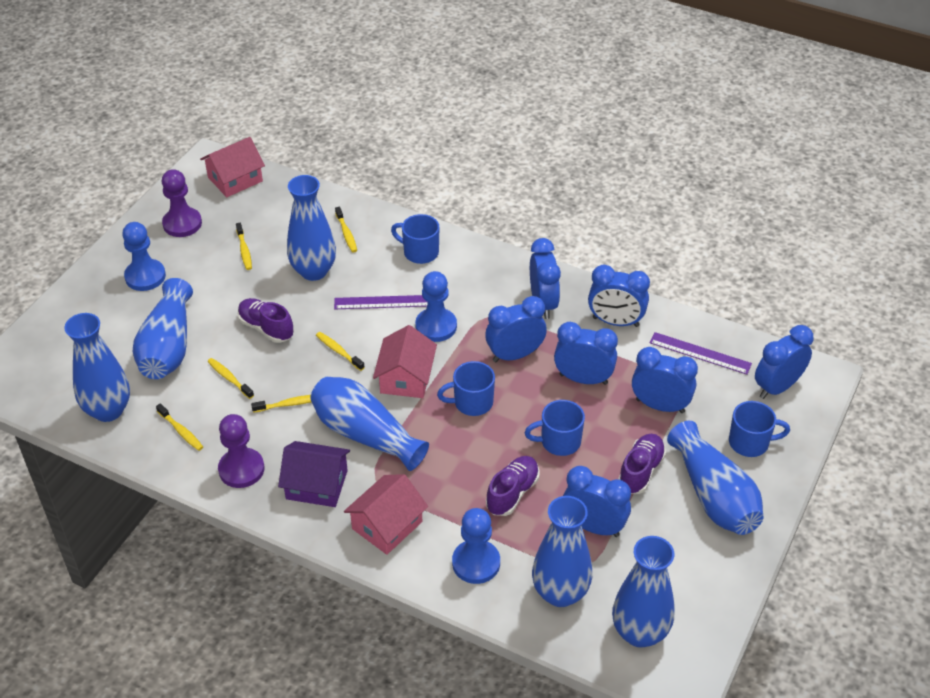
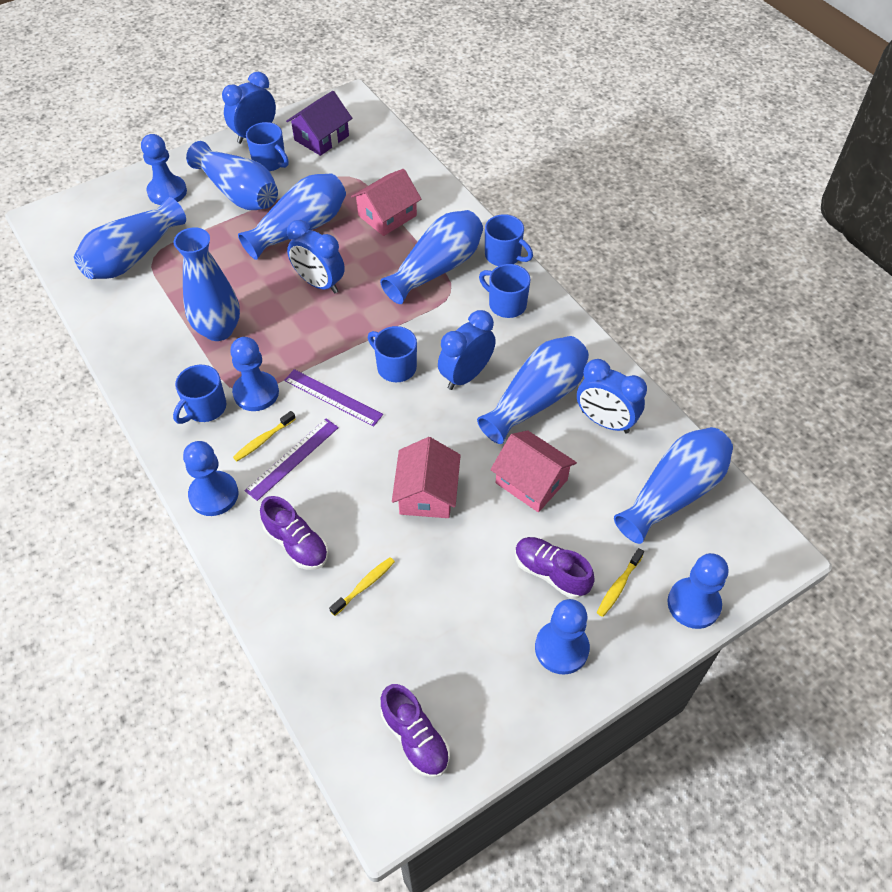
blue clock: 7 -> 4
blue mug: 4 -> 5
blue pawn: 3 -> 5
purple pawn: 2 -> 0
yellow toothbrush: 6 -> 3

